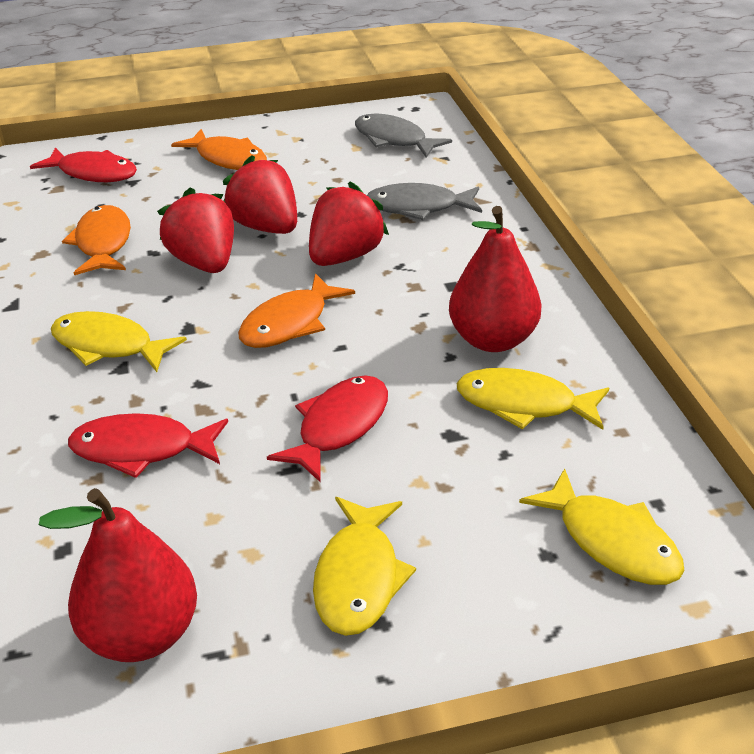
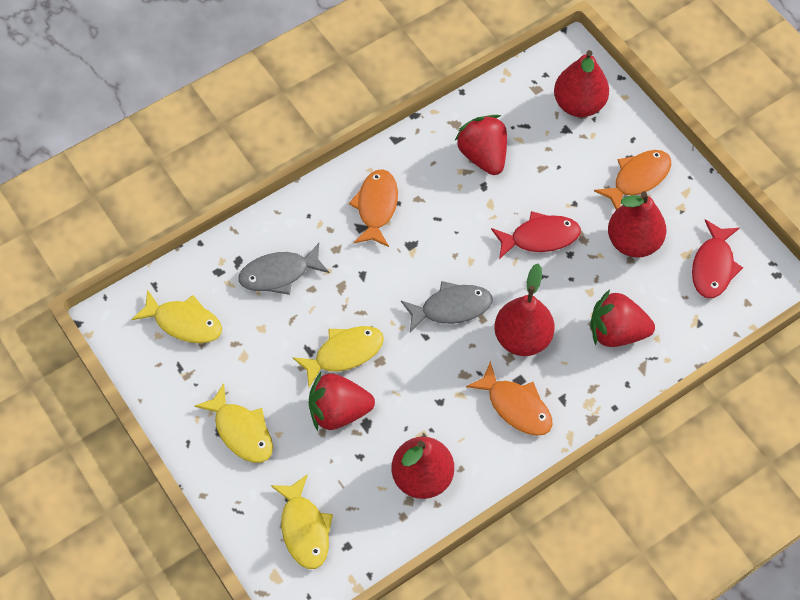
red fish: 3 -> 2
red pear: 2 -> 4

